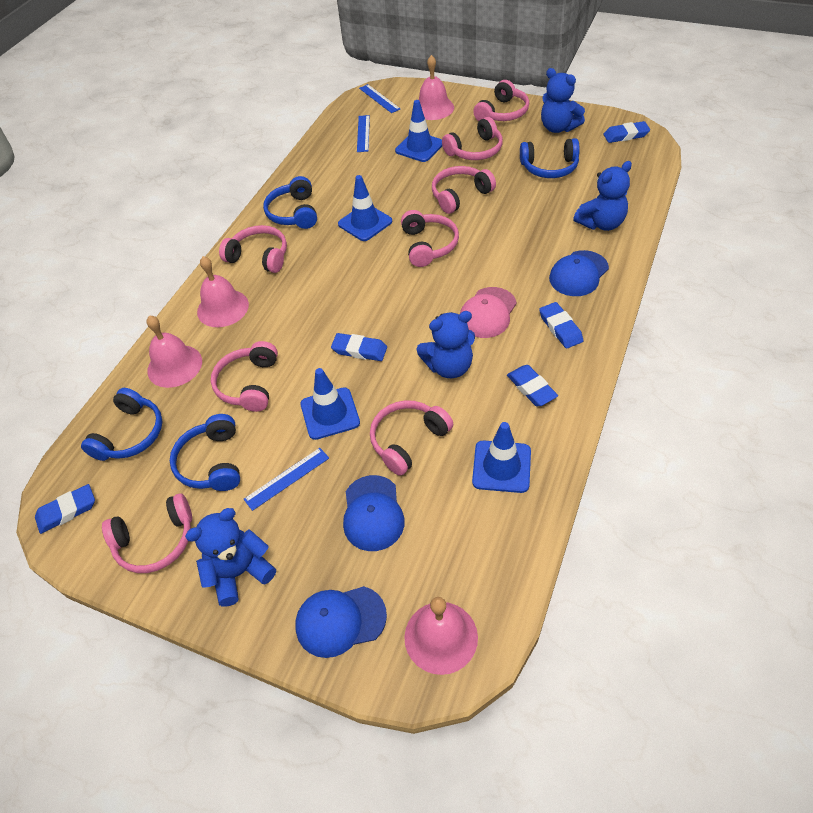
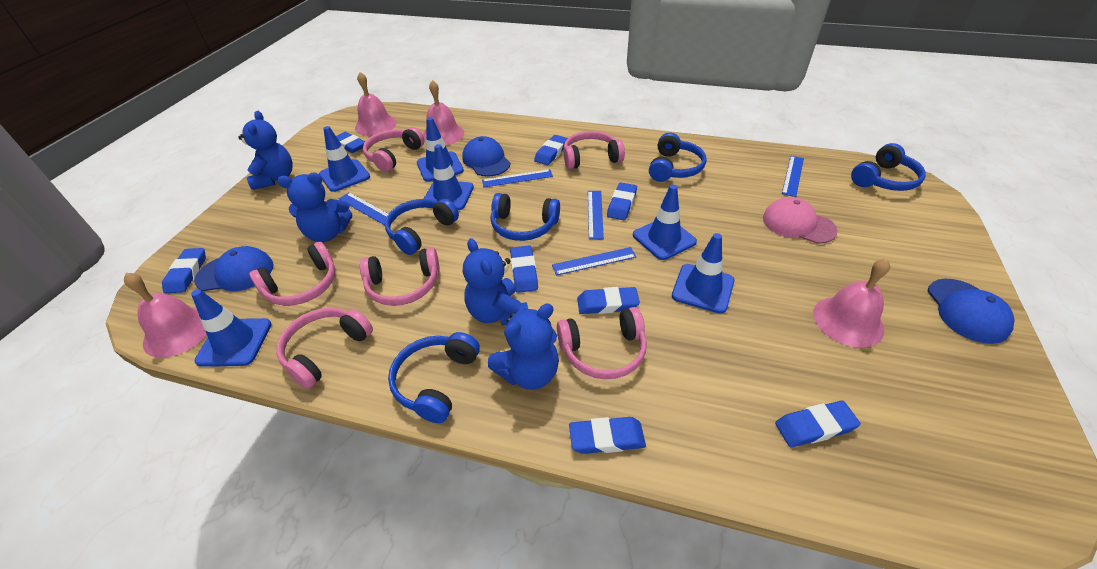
blue eraser: 5 -> 8
blue headphones: 4 -> 5
blue ruler: 3 -> 5
blue traffic cone: 4 -> 6
pink headphones: 8 -> 6

